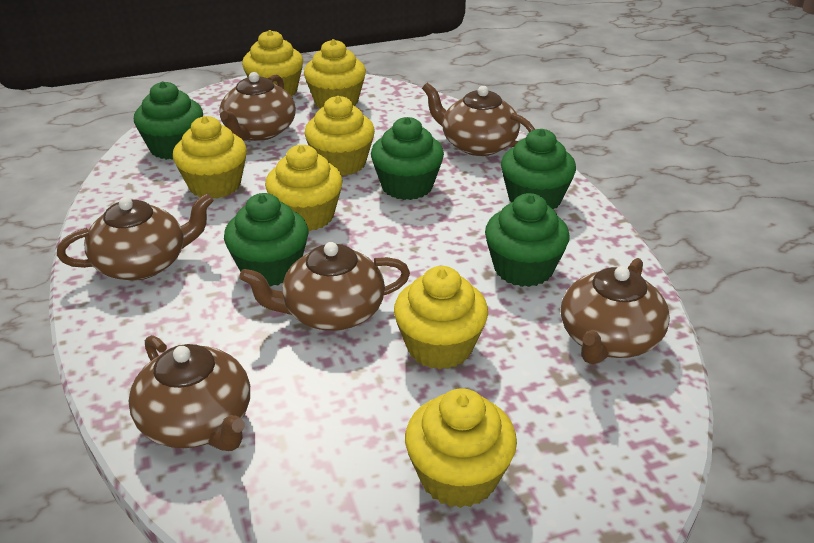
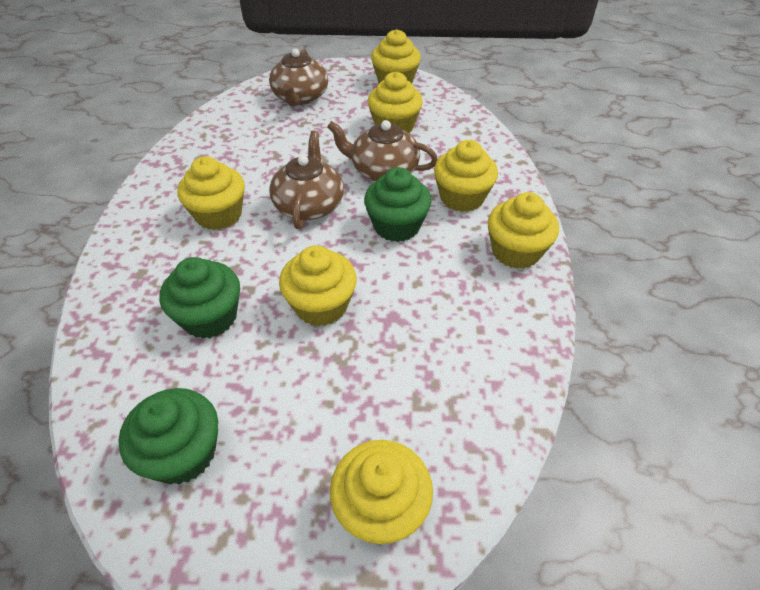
brown teapot: 6 -> 3
green cupcake: 5 -> 3

